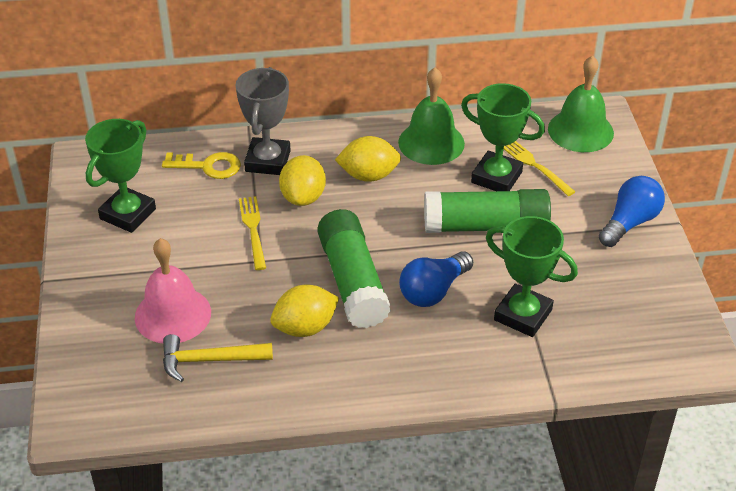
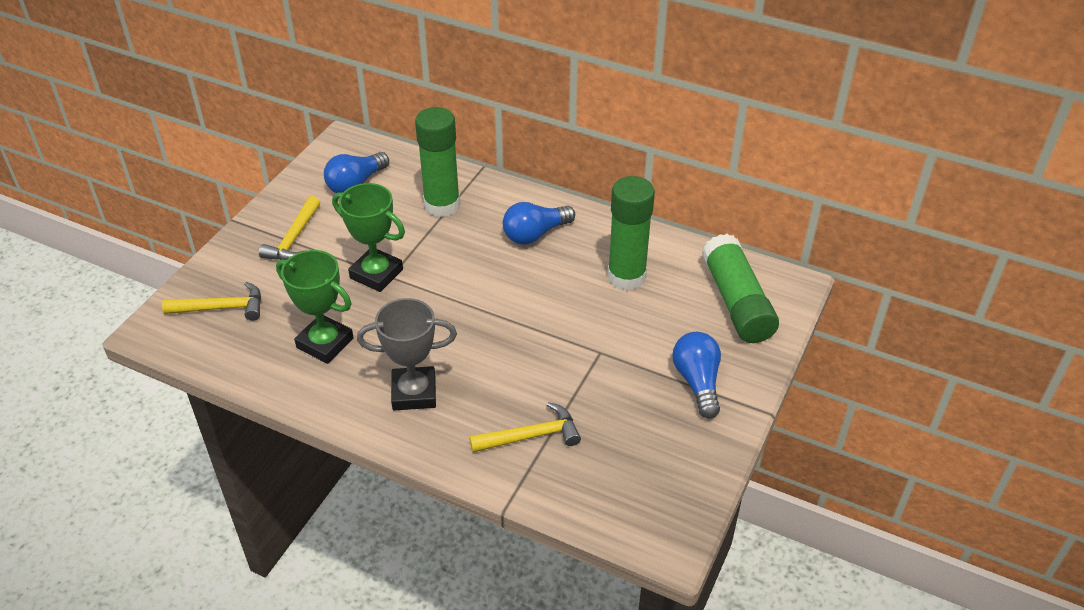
blue light bulb: 2 -> 3
green bell: 2 -> 0
green glue stick: 2 -> 3
green trophy: 3 -> 2
pink bell: 1 -> 0
yellow fork: 2 -> 0
yellow hammer: 1 -> 3
yellow key: 1 -> 0
yellow lemon: 3 -> 0

